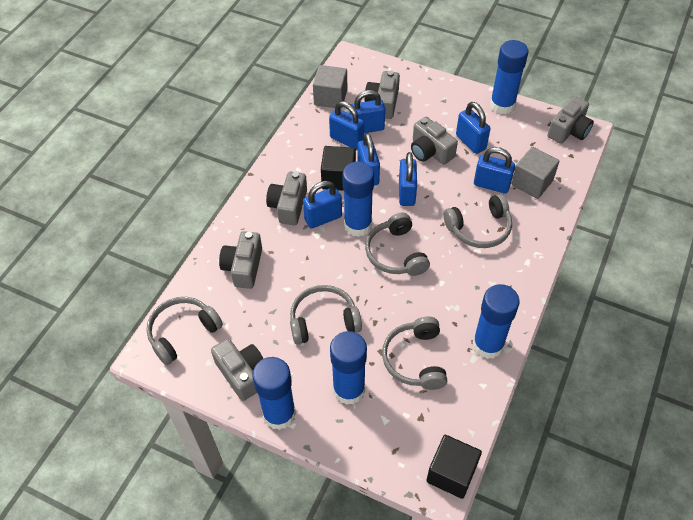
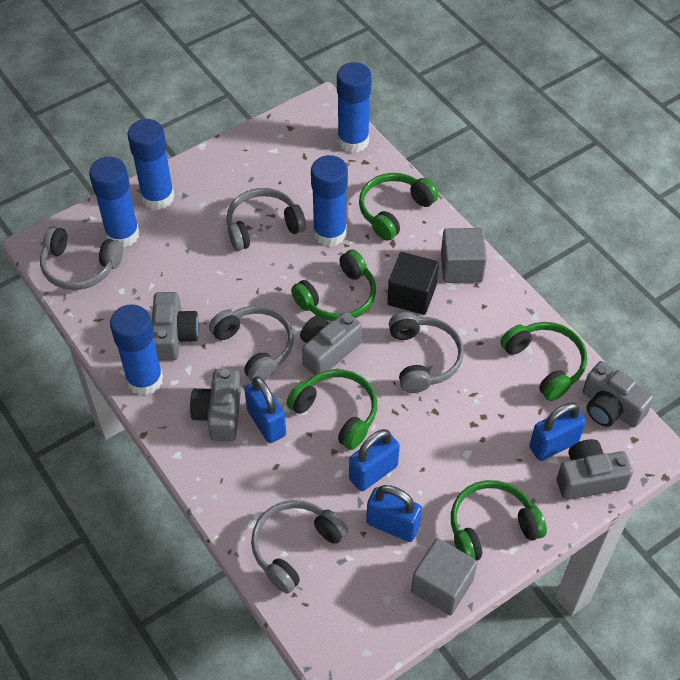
black cube: 2 -> 1
blue padlock: 7 -> 4
green headphones: 0 -> 5
grey camera: 6 -> 5

